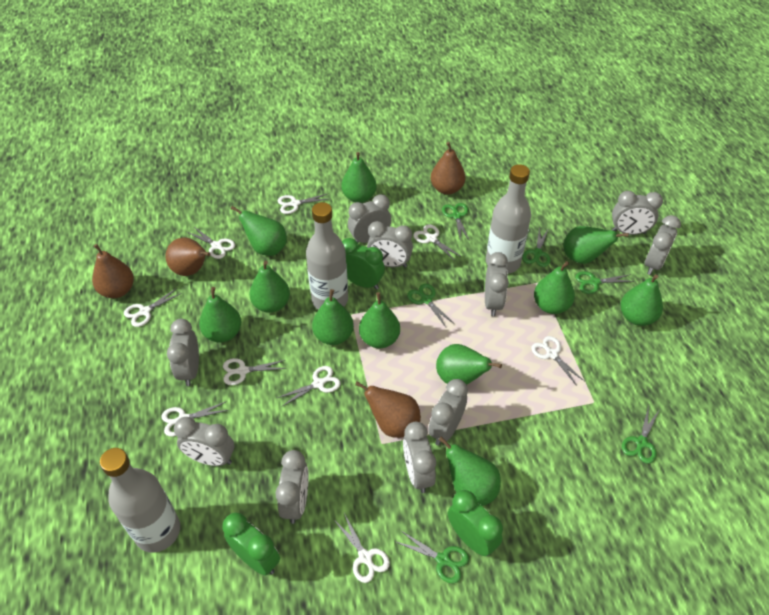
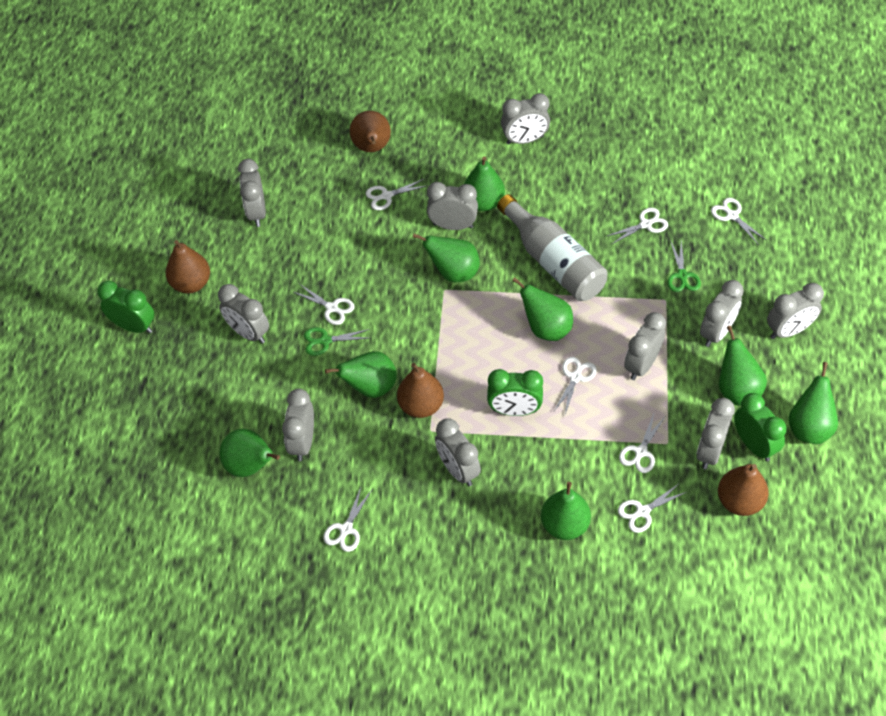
green pear: 11 -> 8
green scissors: 6 -> 2
grey bottle: 3 -> 1
white scissors: 9 -> 8

